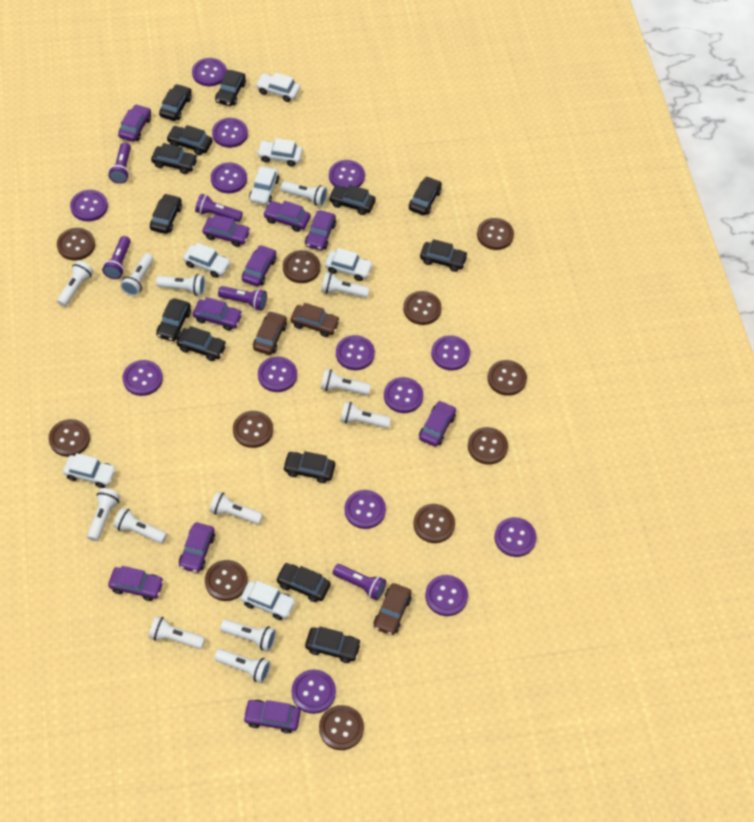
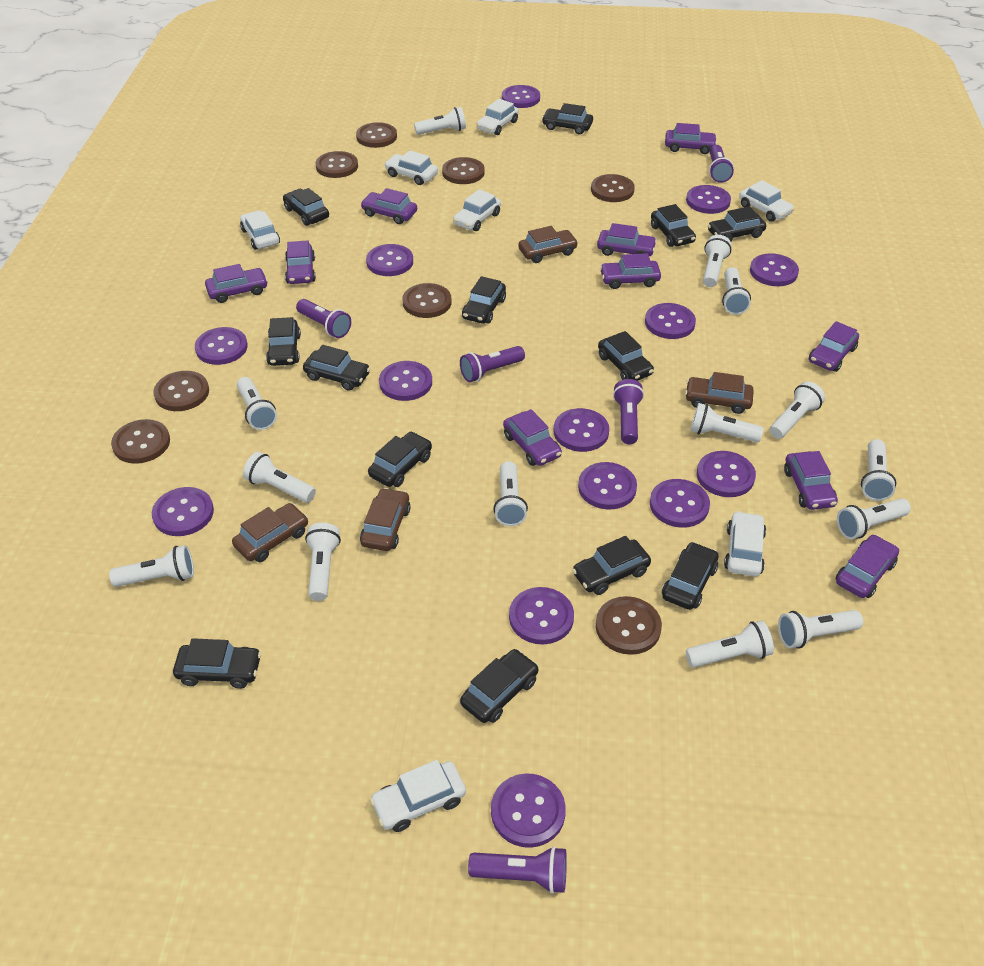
brown button: 11 -> 8
brown car: 3 -> 4
white flashlight: 13 -> 14

